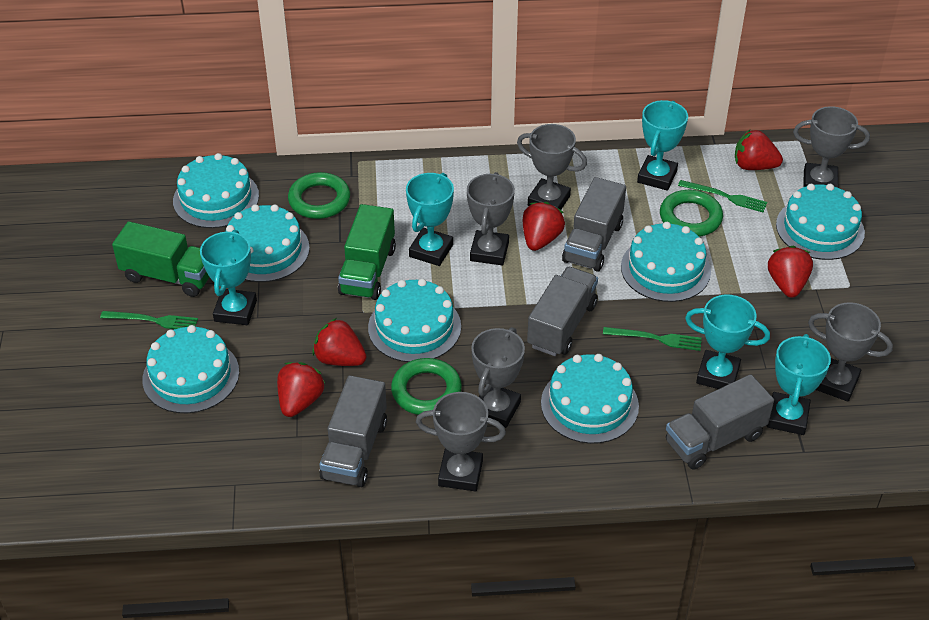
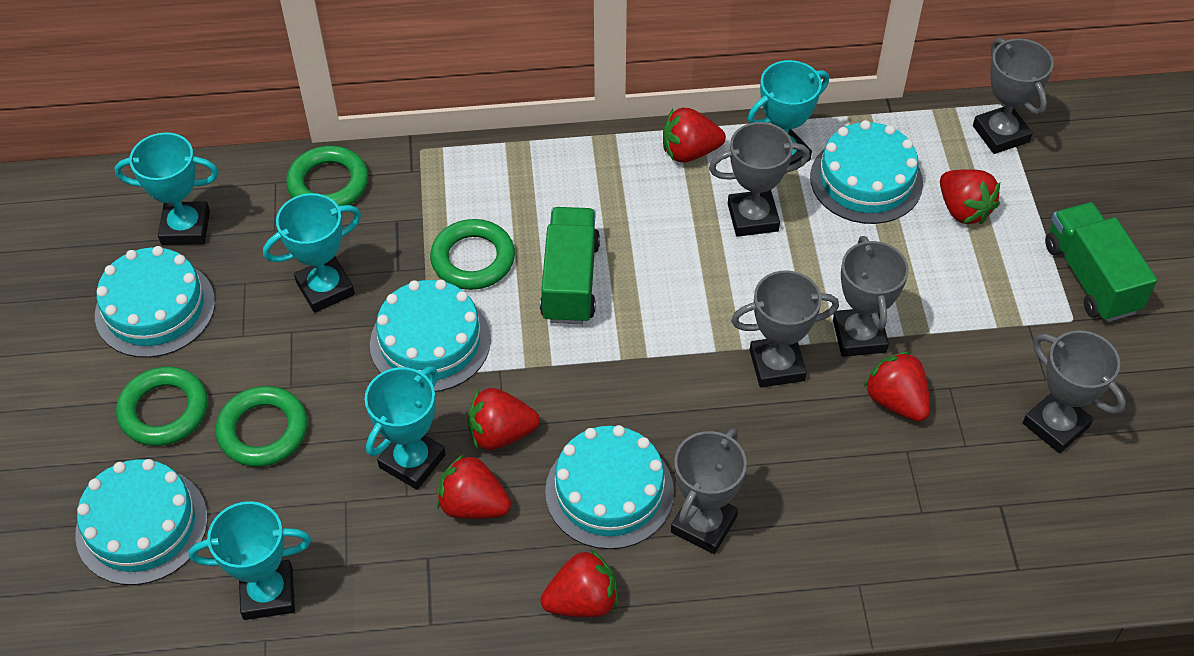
green fork: 3 -> 0
green ring: 3 -> 4
grey truck: 4 -> 0
red strawberry: 5 -> 6
turquoise cake: 7 -> 5

